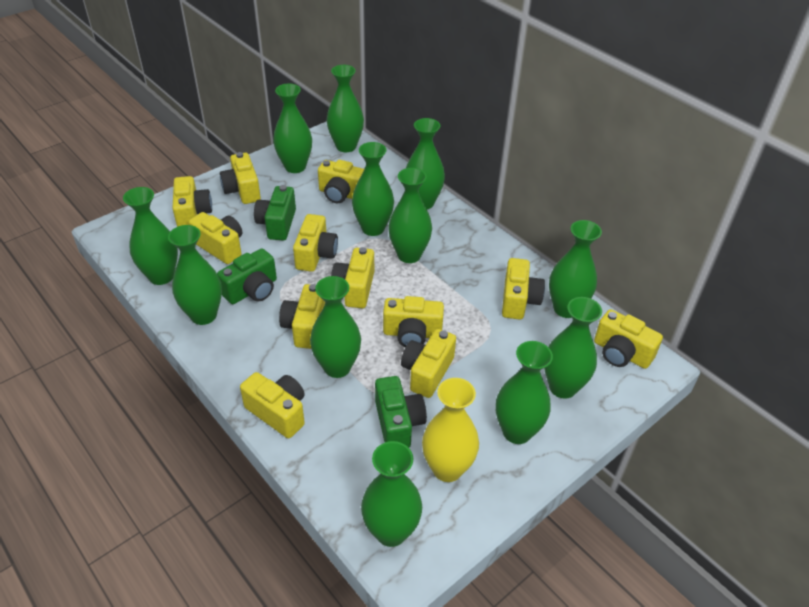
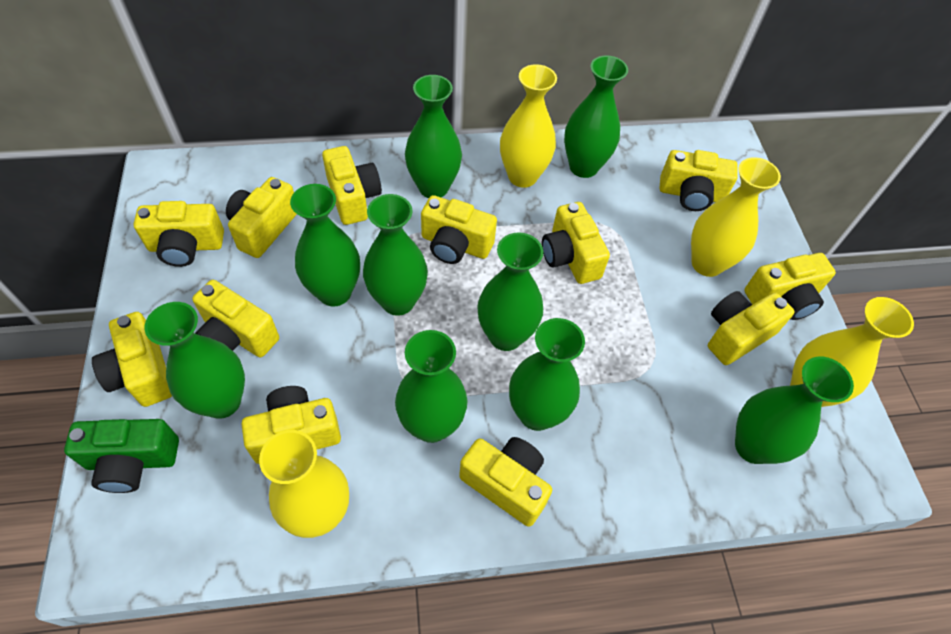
green camera: 3 -> 1
green vase: 12 -> 9
yellow vase: 1 -> 4

